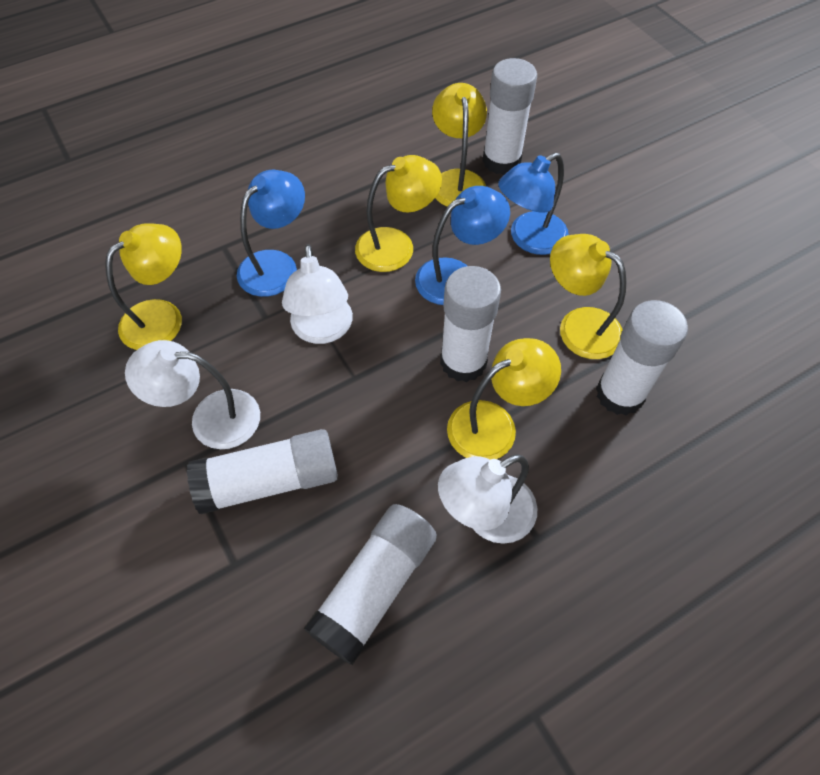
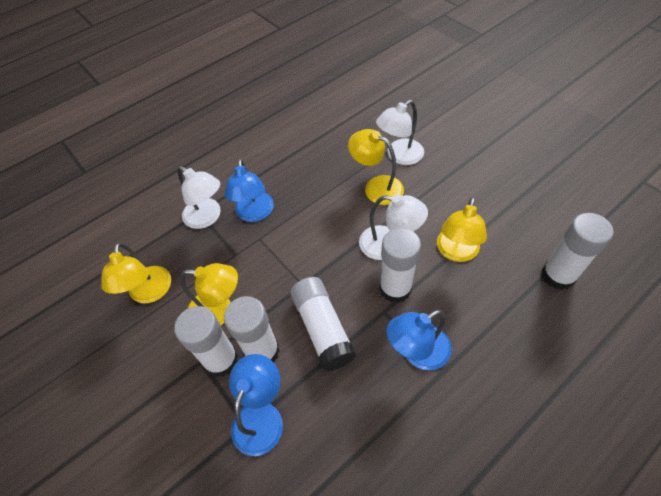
yellow lamp: 5 -> 4

